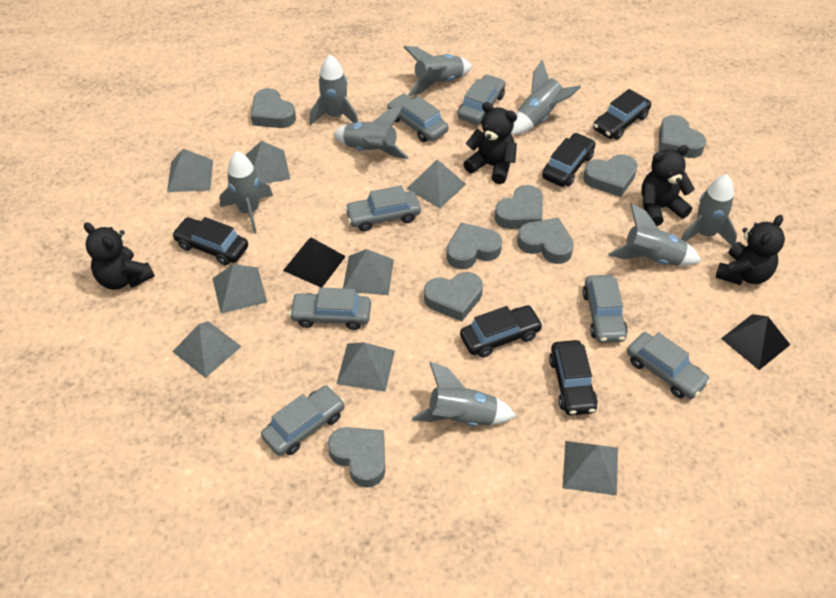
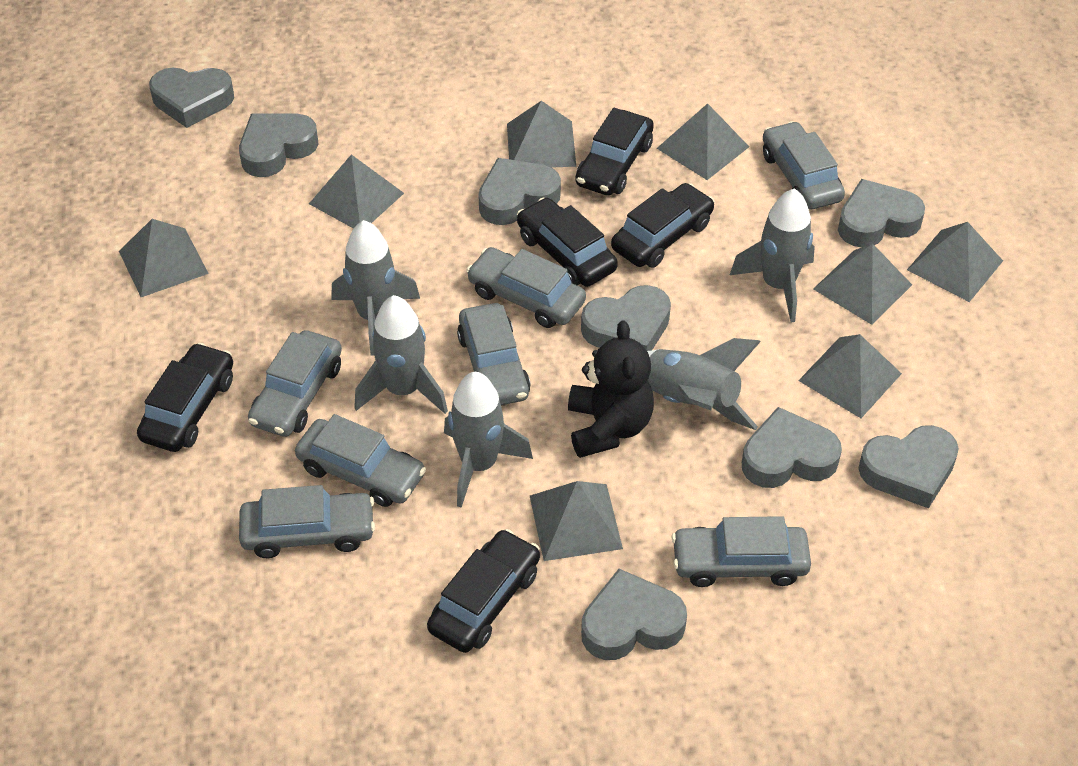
black pyramid: 2 -> 0
black teddy bear: 4 -> 1
grey rocket: 8 -> 5

